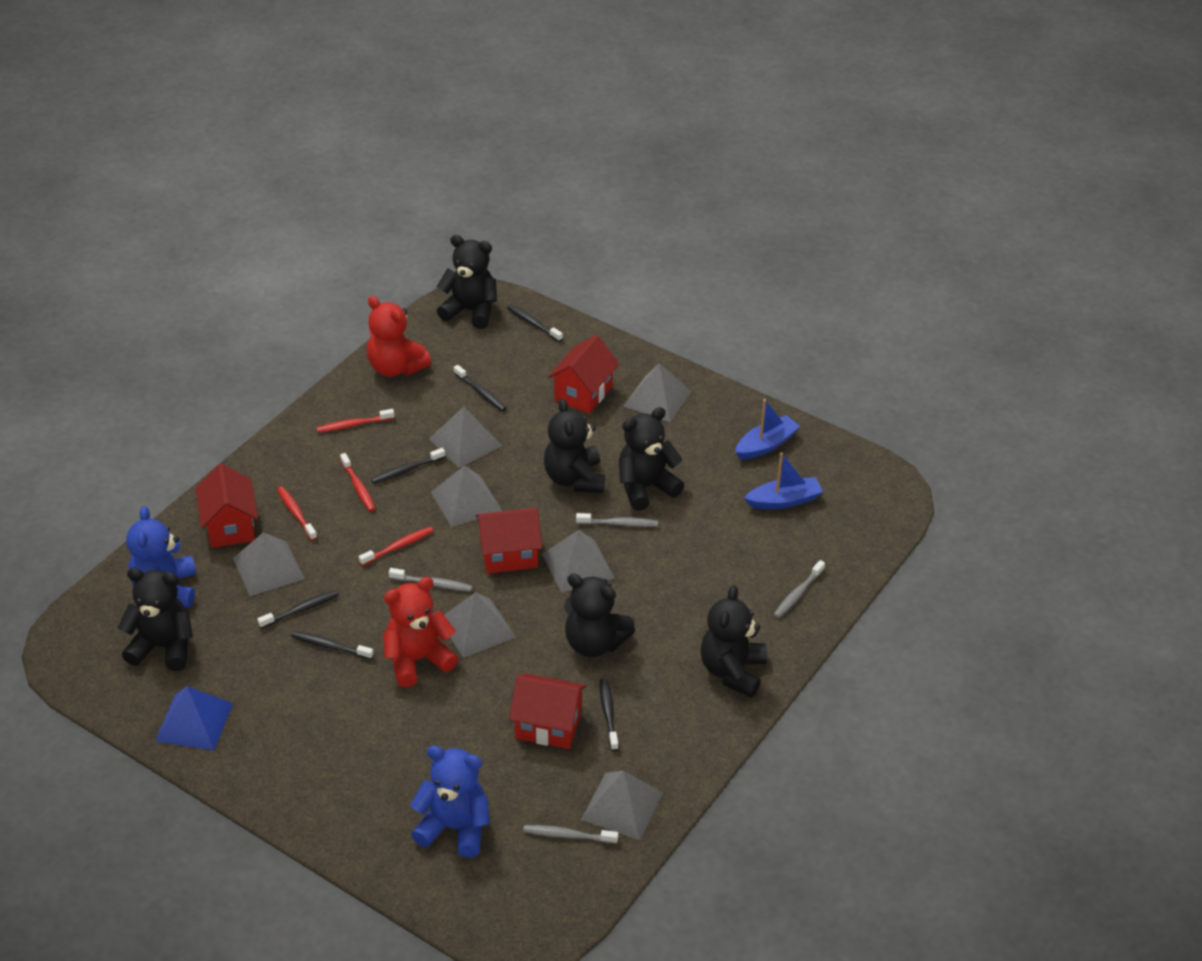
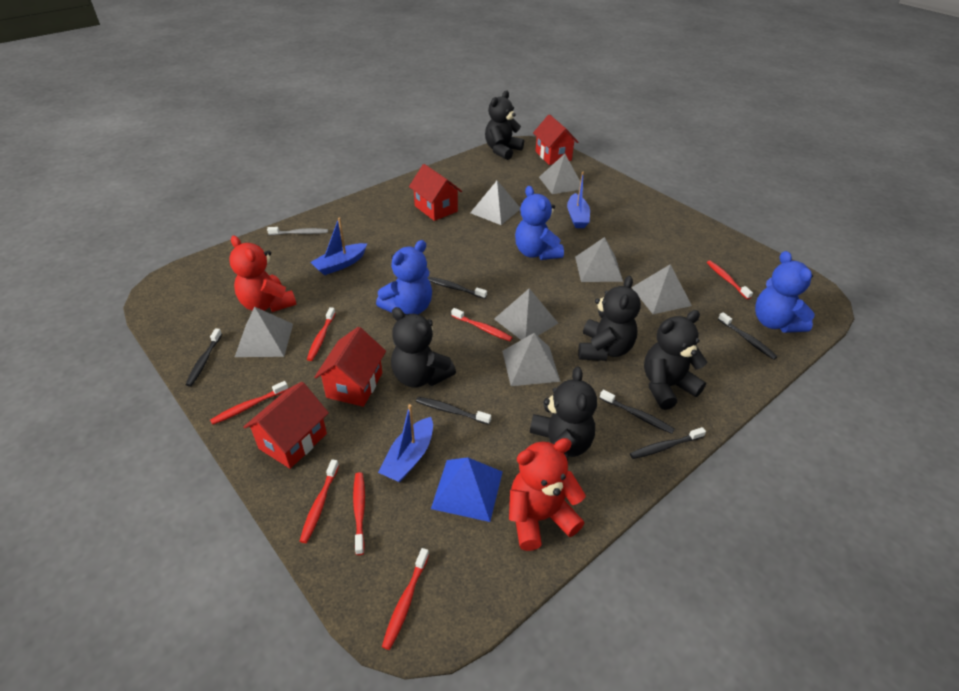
black teddy bear: 6 -> 5
blue boat: 2 -> 3
blue teddy bear: 2 -> 3
grey toothbrush: 4 -> 1
red toothbrush: 4 -> 7

